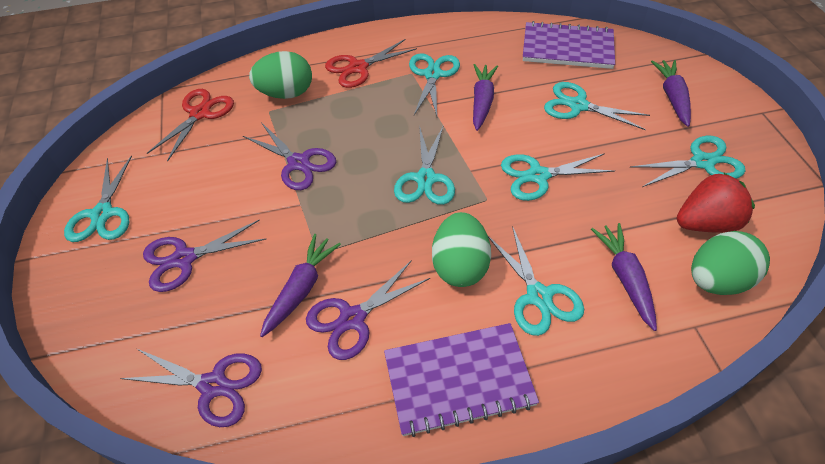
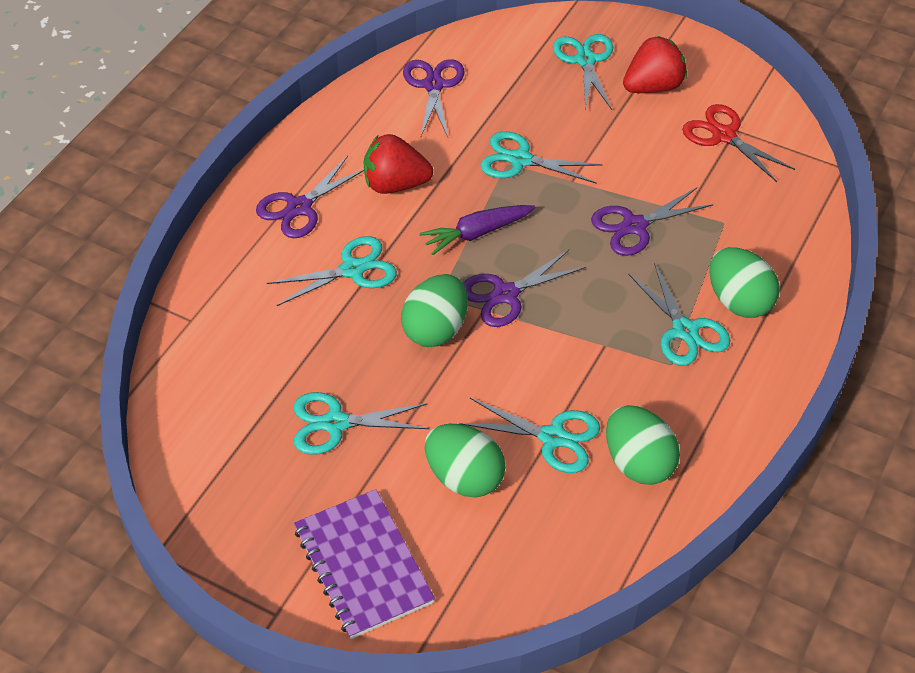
green egg: 3 -> 4
purple carrot: 4 -> 1
purple notebook: 2 -> 1
red scissors: 2 -> 1
red strawberry: 1 -> 2
turquoise scissors: 7 -> 6

